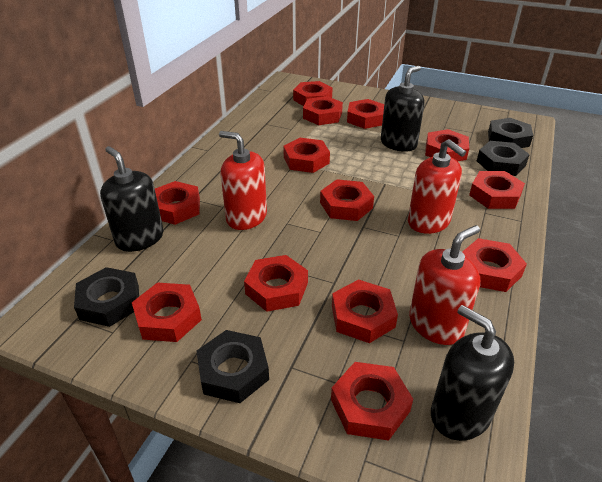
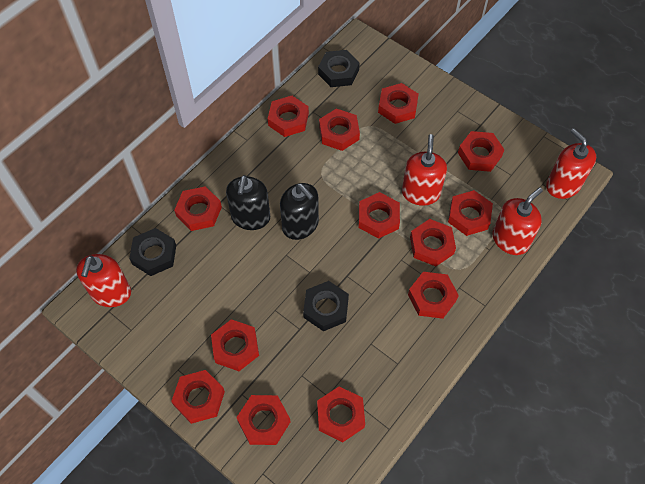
black nut: 4 -> 3
black soap dispenser: 3 -> 2
red soap dispenser: 3 -> 4

